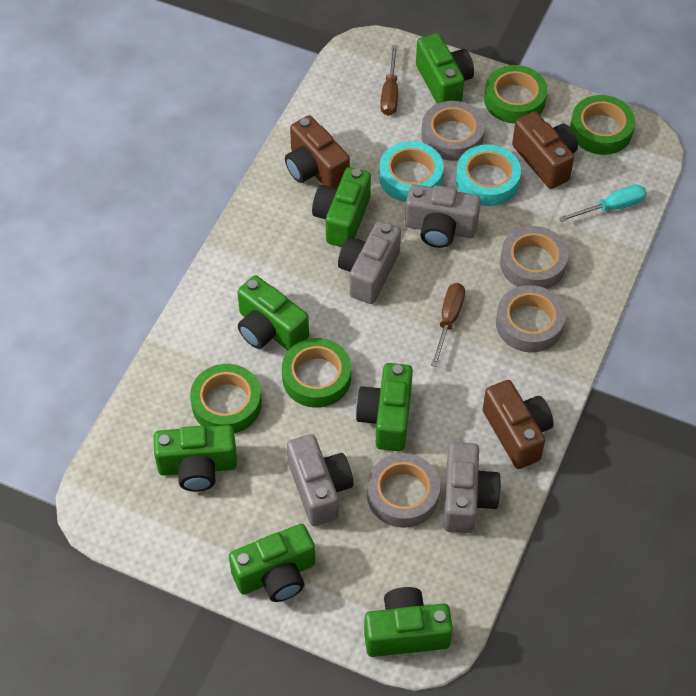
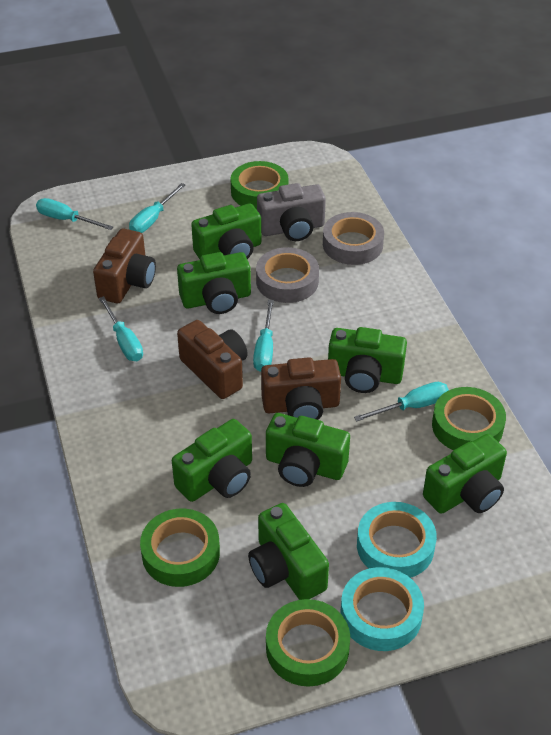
brown screwdriver: 2 -> 0
grey camera: 4 -> 1
grey tape: 4 -> 2
turquoise screwdriver: 1 -> 5

